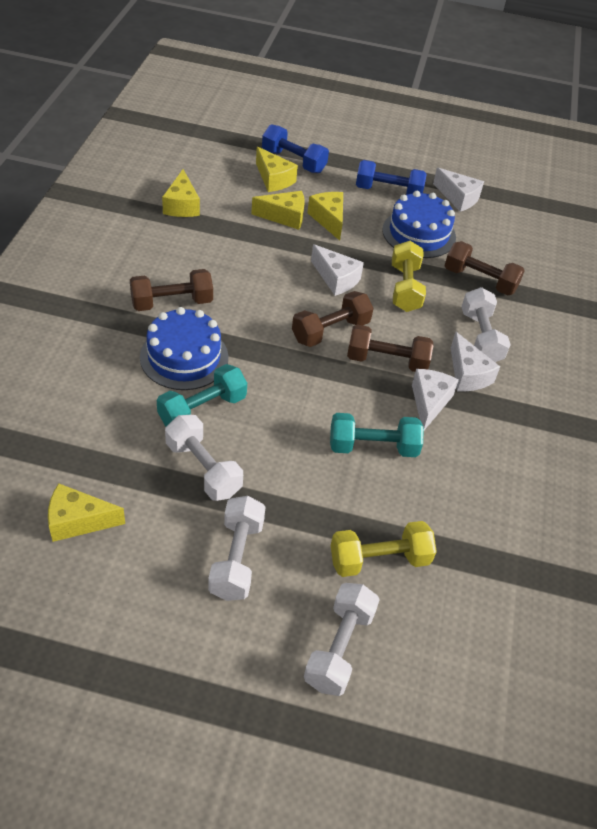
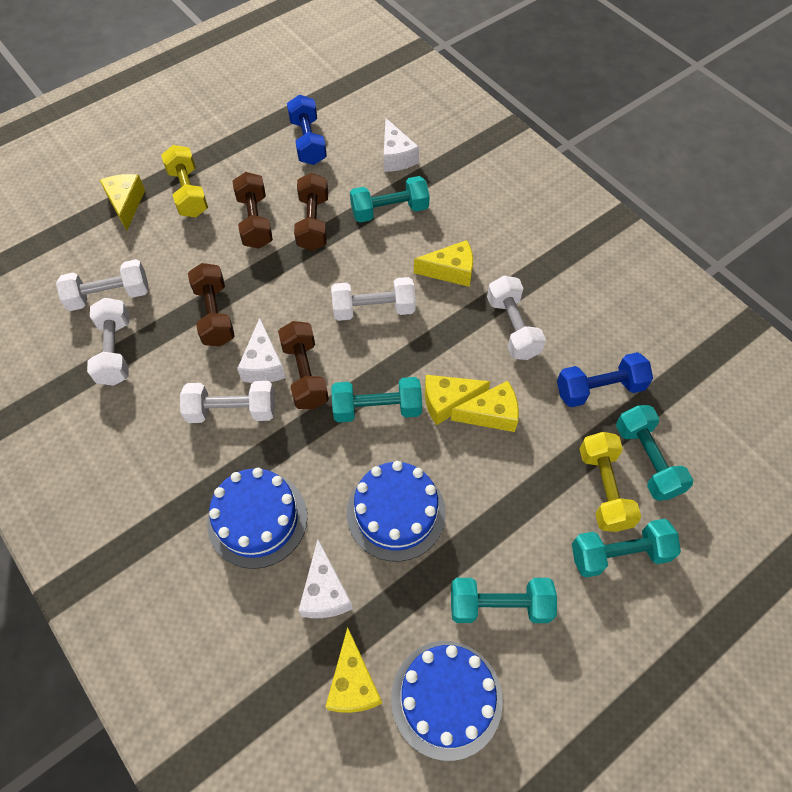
blue cake: 2 -> 3
turquoise dumbbell: 2 -> 5
white cheese: 4 -> 3
white dumbbell: 4 -> 5

